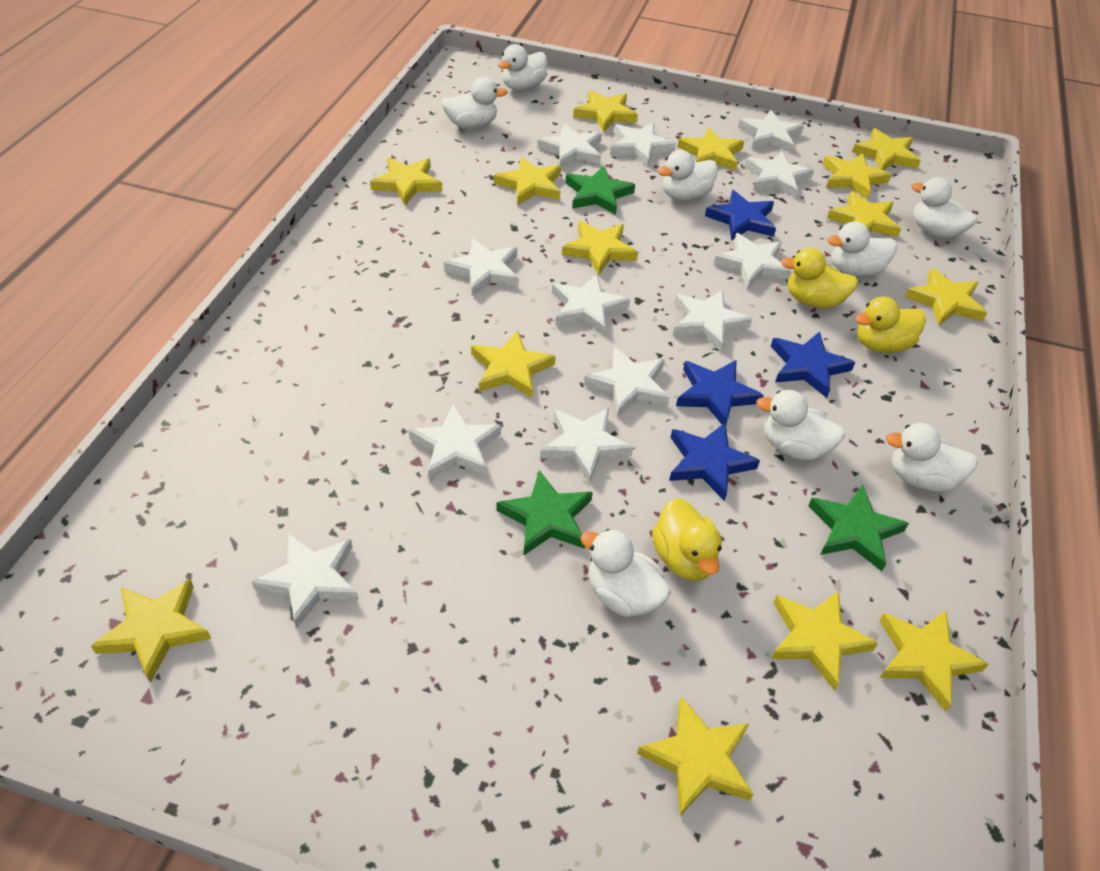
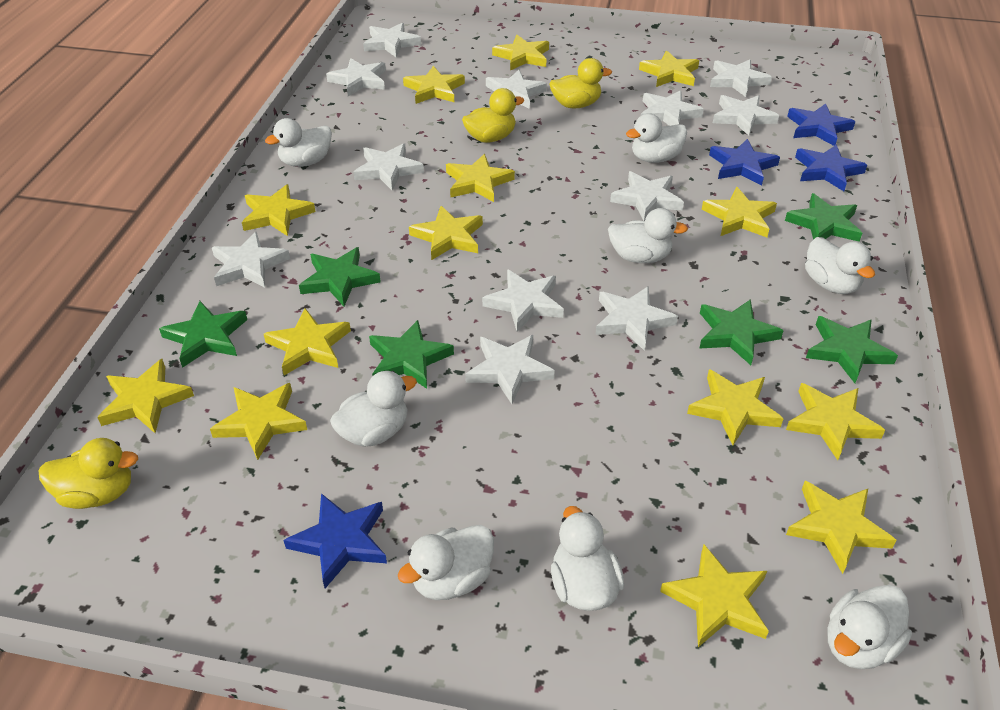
green star: 3 -> 6

